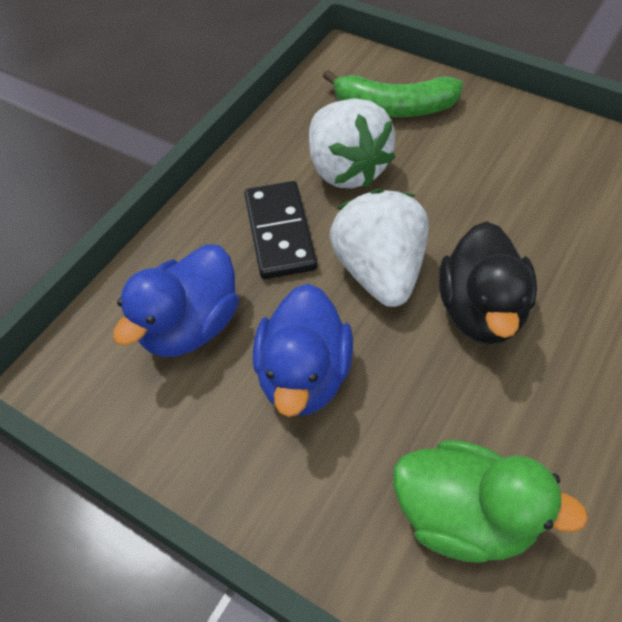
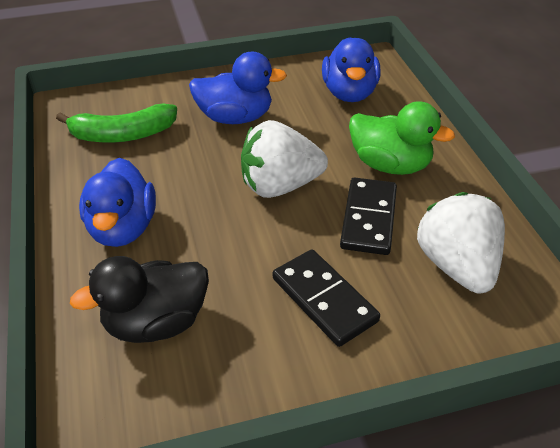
black domino: 1 -> 2
blue duck: 2 -> 3

